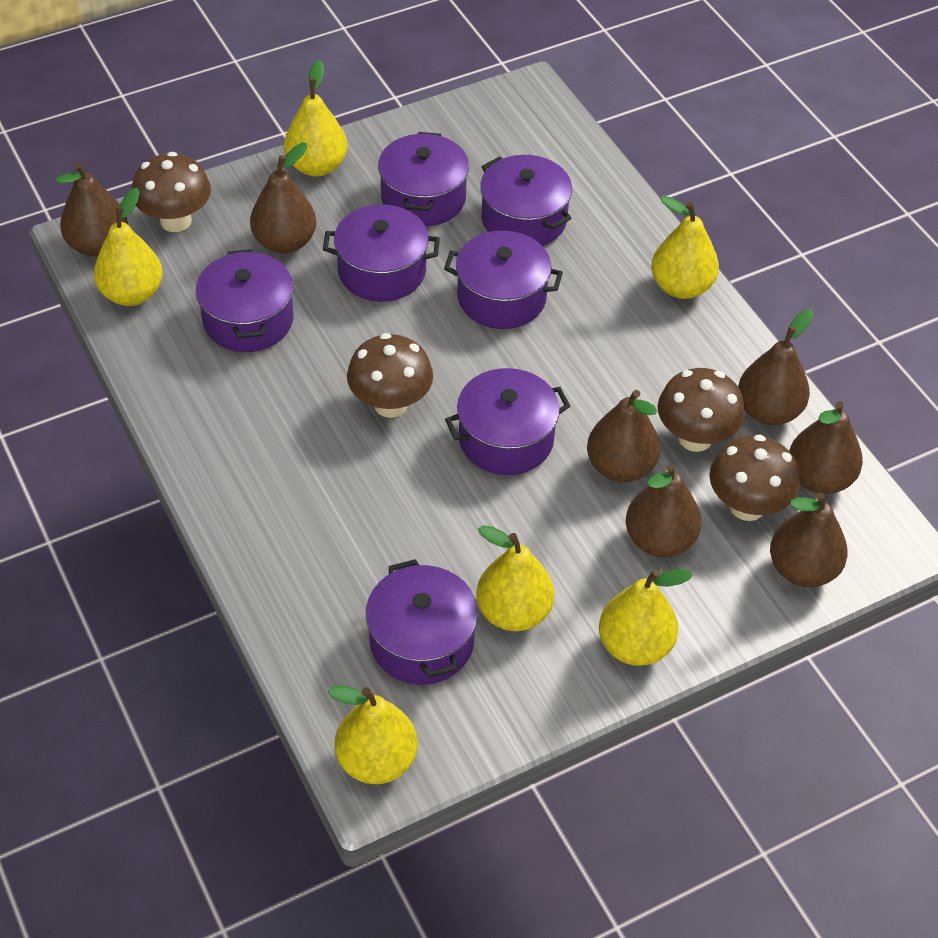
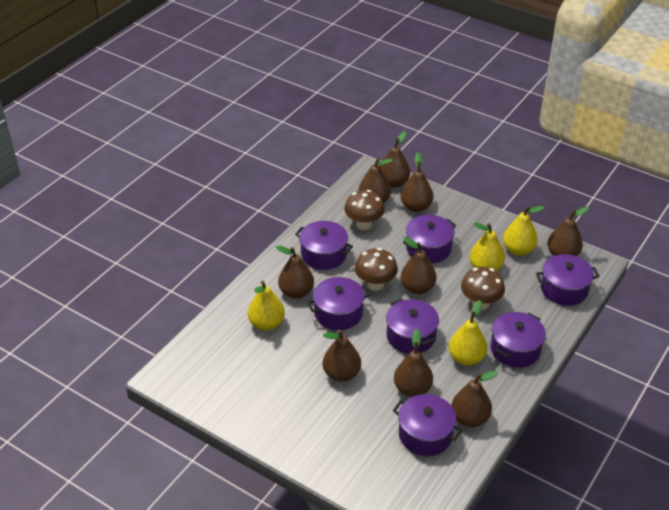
brown mushroom: 4 -> 3
brown pear: 7 -> 9
yellow pear: 6 -> 4

